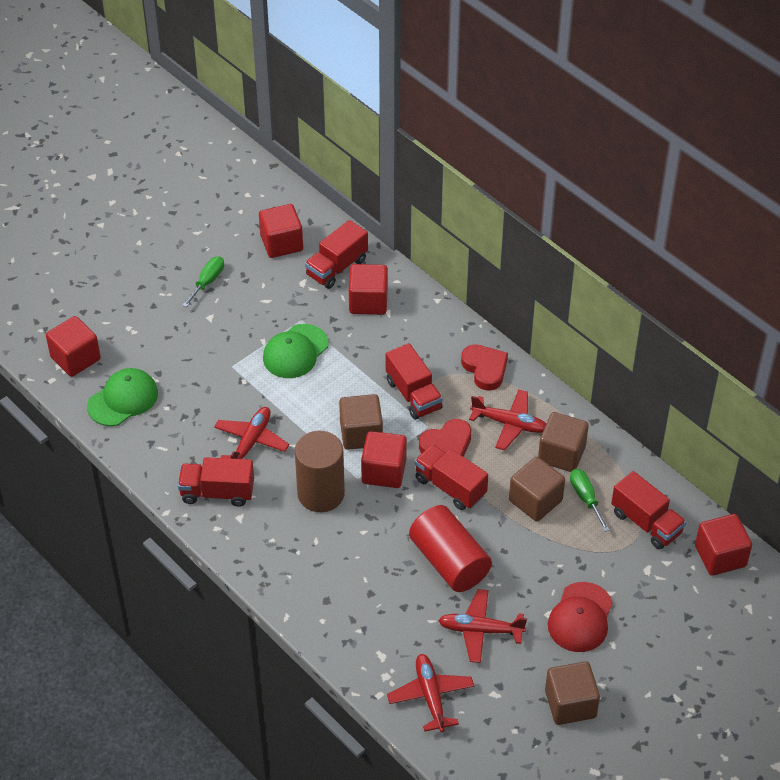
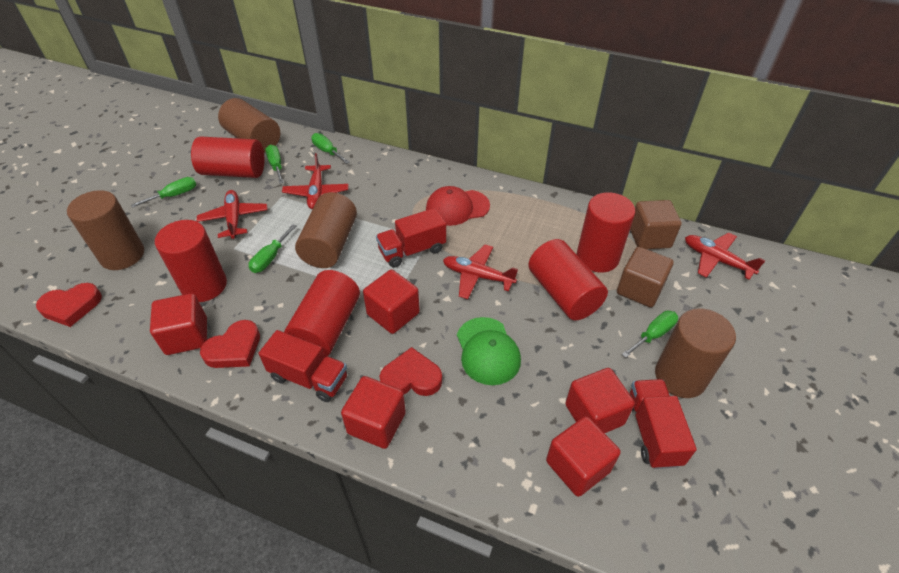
brown cube: 4 -> 2
brown cylinder: 1 -> 4
green cap: 2 -> 1
green screwdriver: 2 -> 5
red cylinder: 1 -> 5
red heart: 2 -> 3
red truck: 5 -> 3

